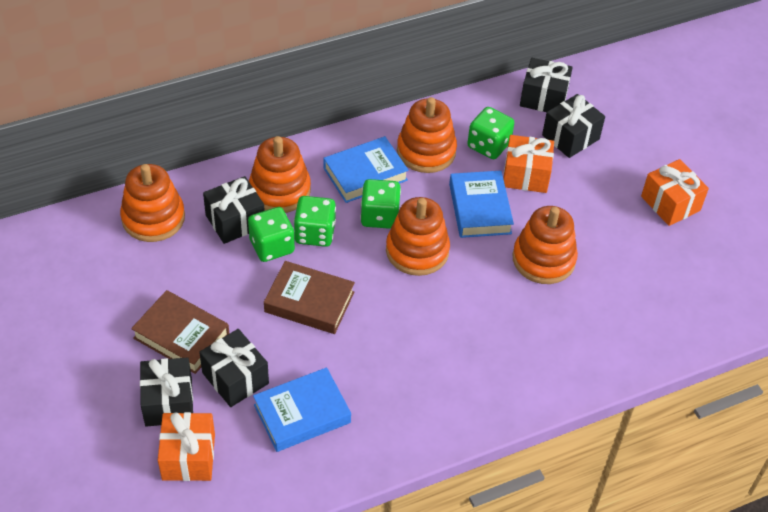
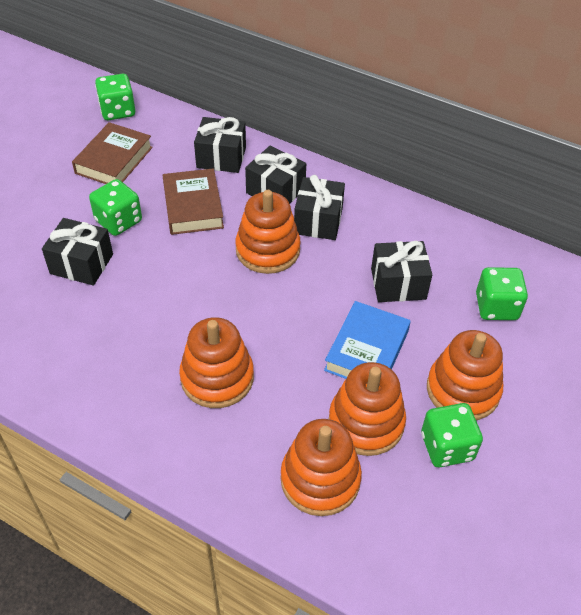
blue book: 3 -> 1
orange gift: 3 -> 0

